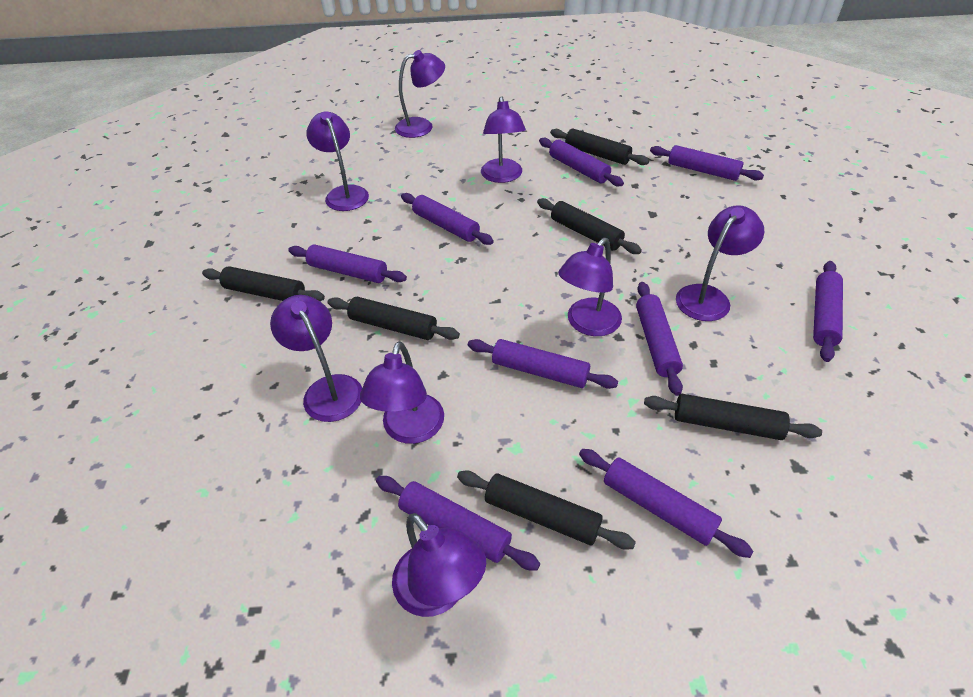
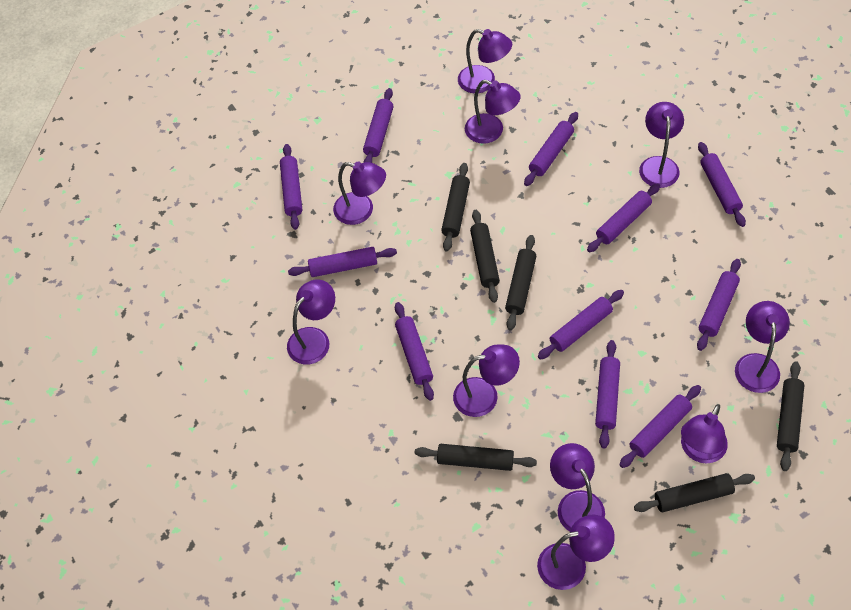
purple lamp: 8 -> 10
purple rolling pin: 9 -> 11

